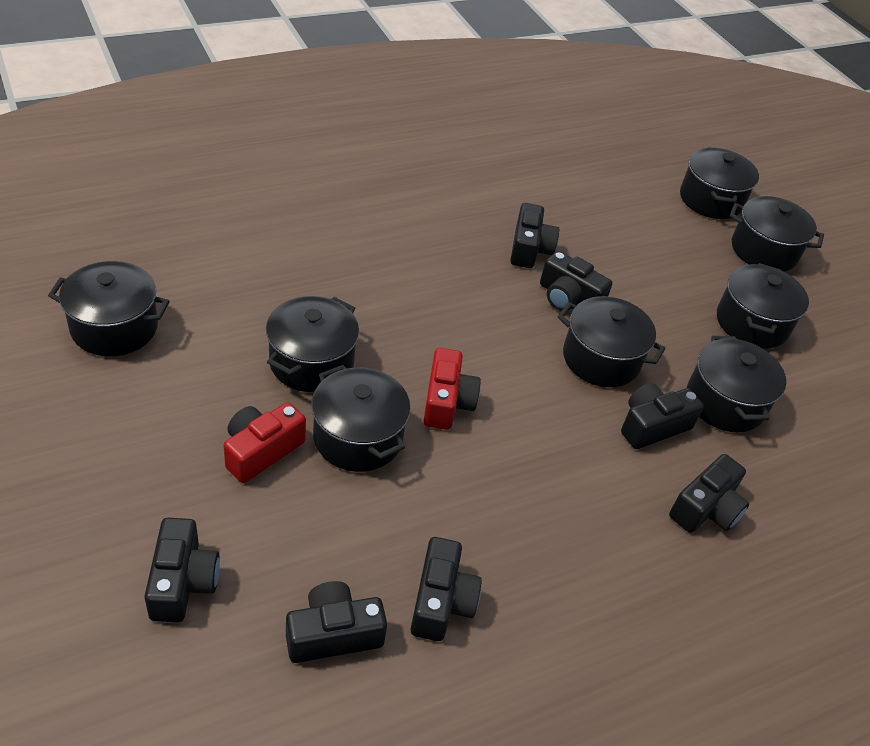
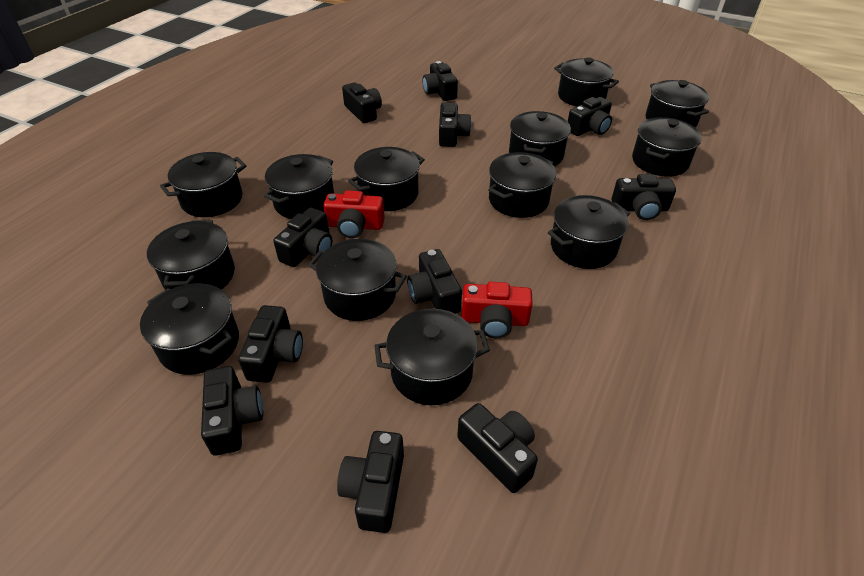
black camera: 7 -> 11
black pot: 8 -> 13

